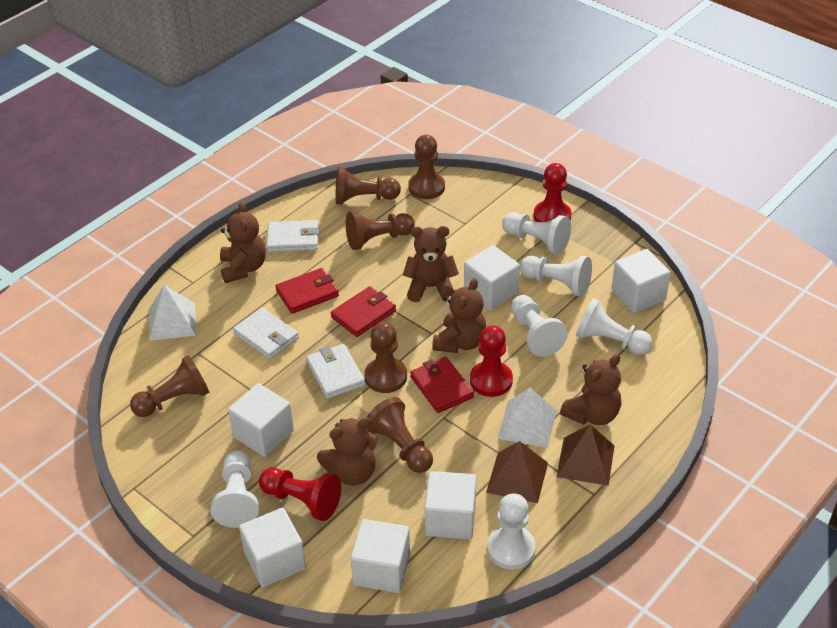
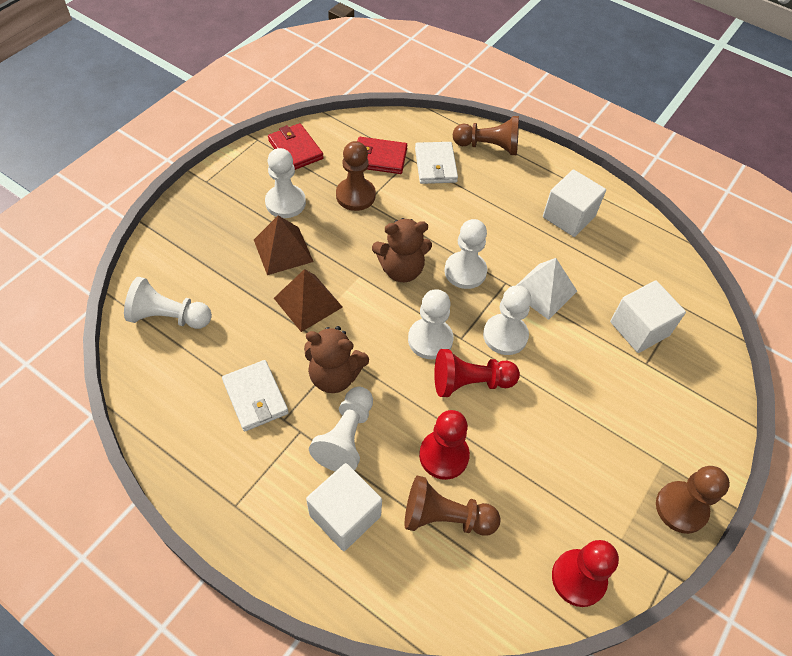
brown pawn: 6 -> 4
brown teddy bear: 5 -> 2
red wallet: 3 -> 2
white cube: 6 -> 3
white pyramid: 2 -> 1
white wallet: 3 -> 2

